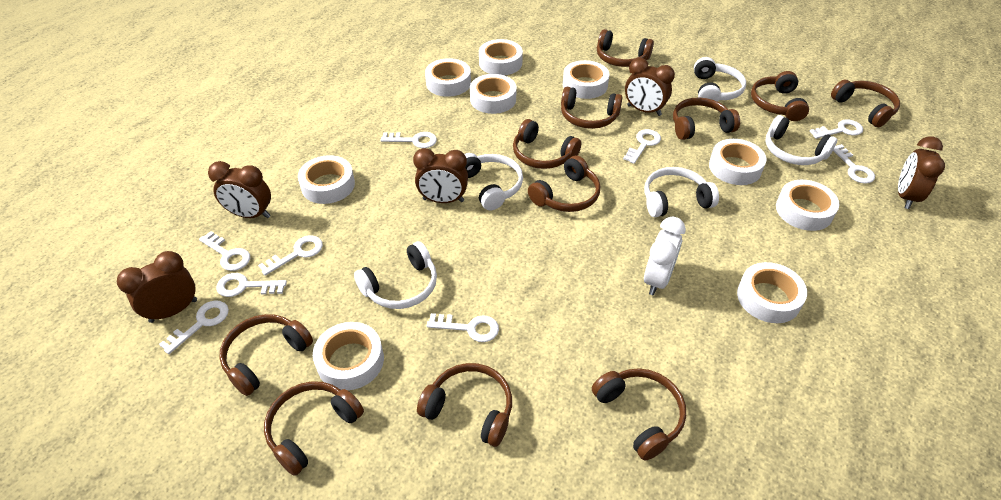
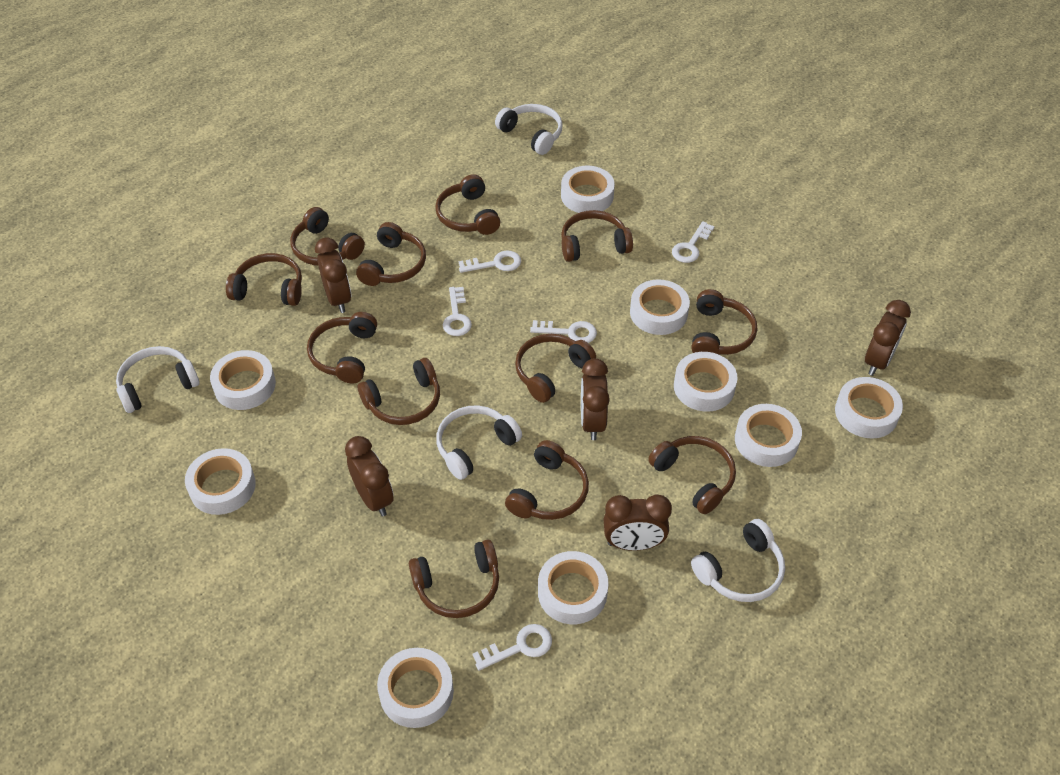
brown headphones: 11 -> 12
white clock: 1 -> 0
white headphones: 5 -> 4
white key: 9 -> 5

